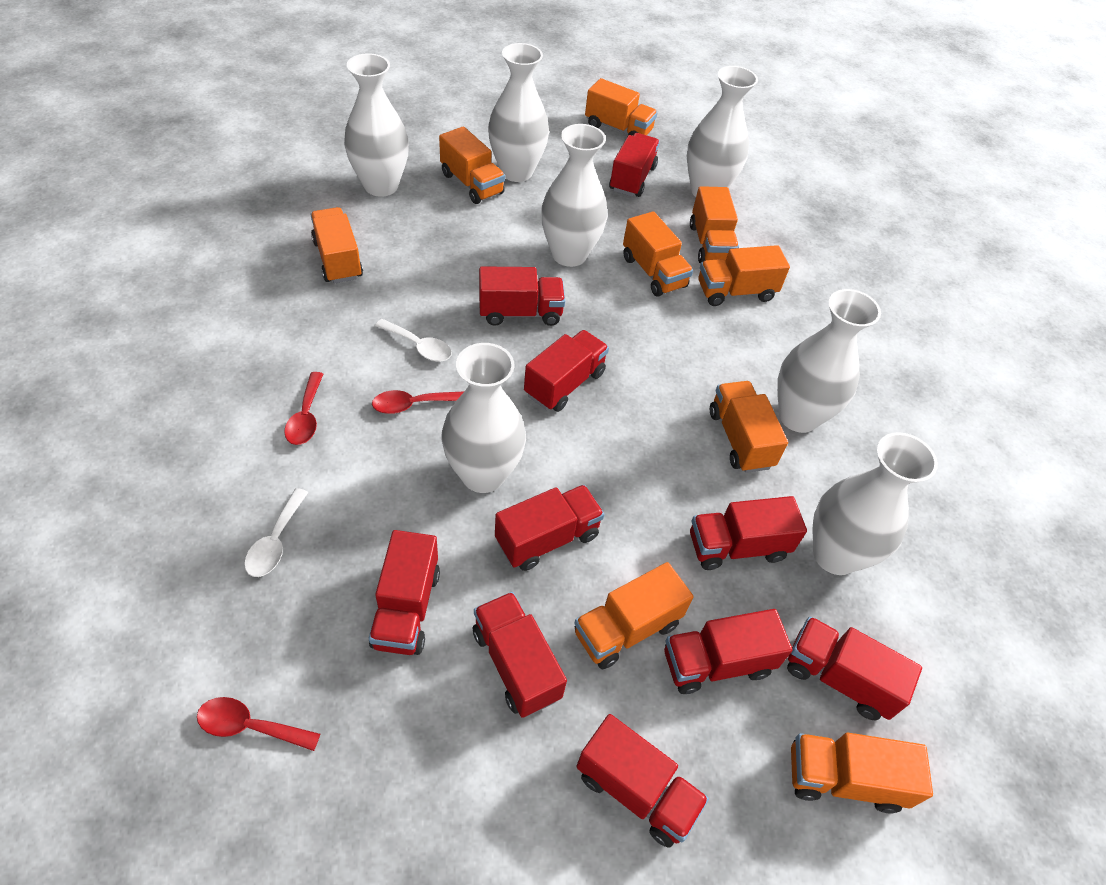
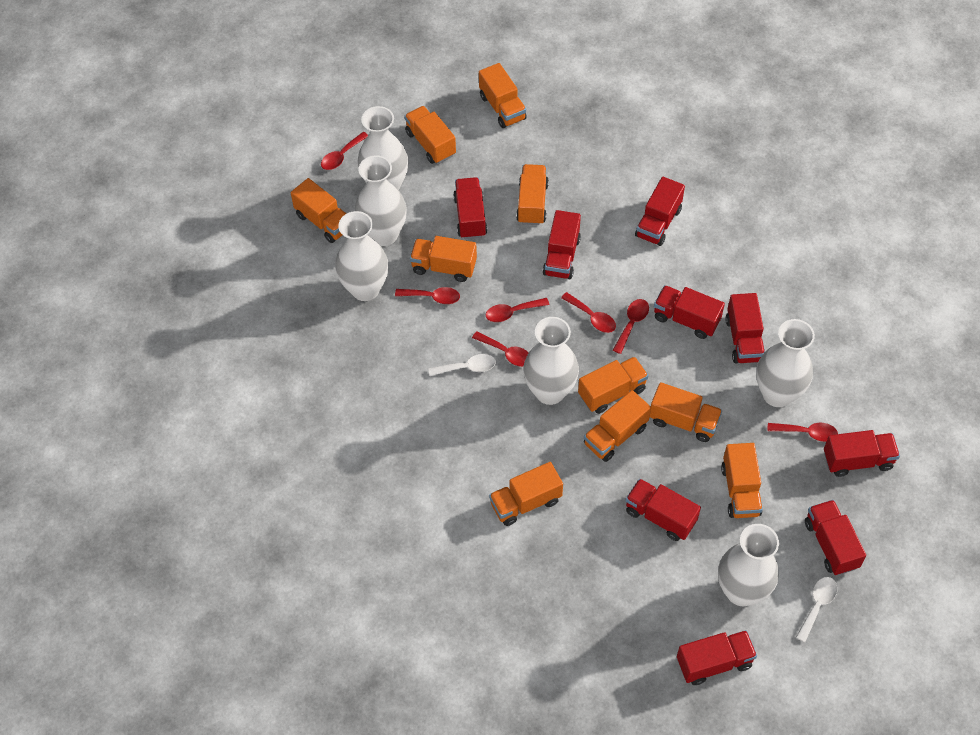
orange truck: 9 -> 10
red spoon: 3 -> 7
red truck: 10 -> 9
white vase: 7 -> 6

